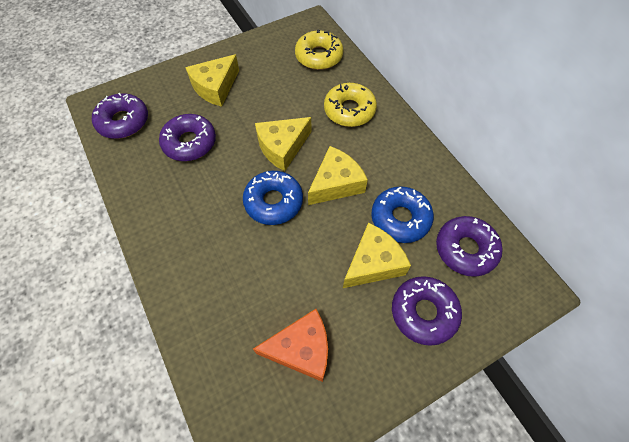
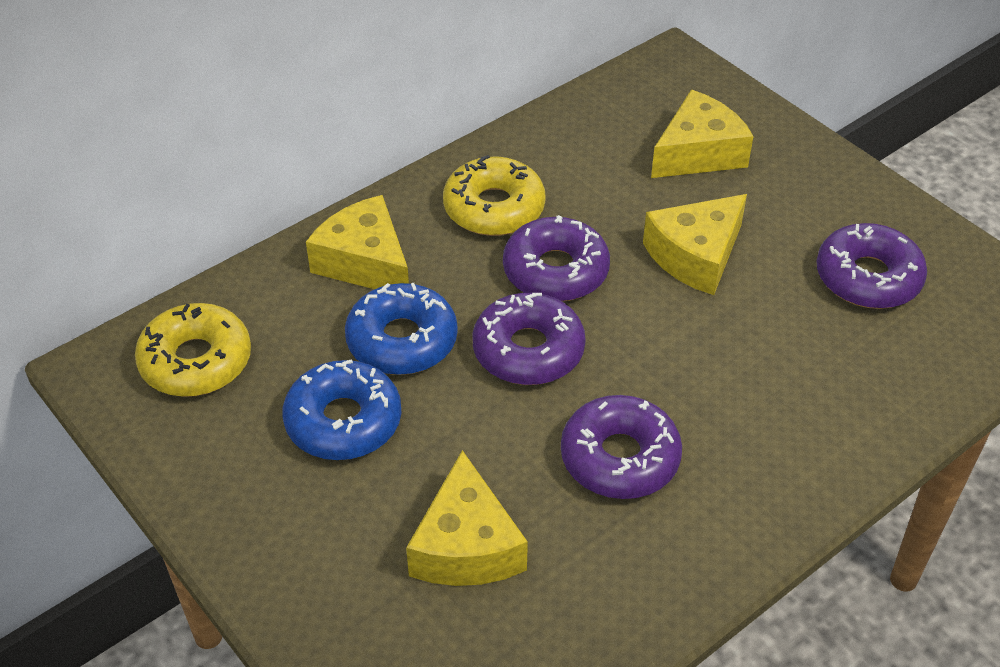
orange cheese: 1 -> 0

